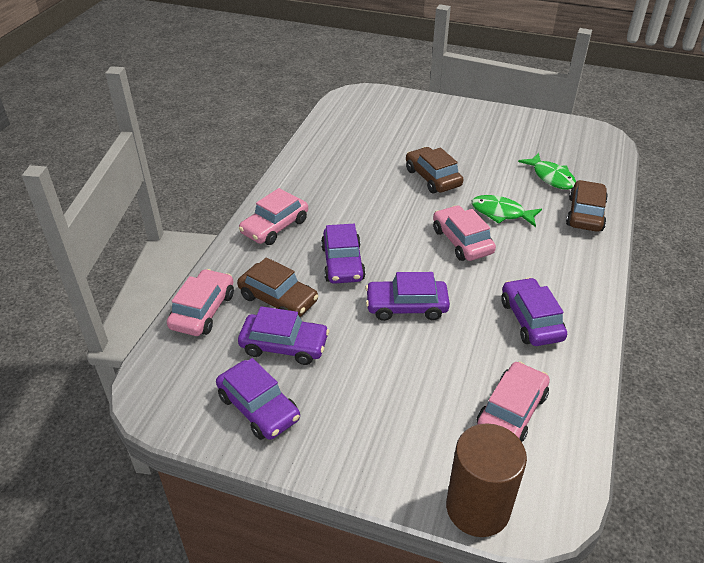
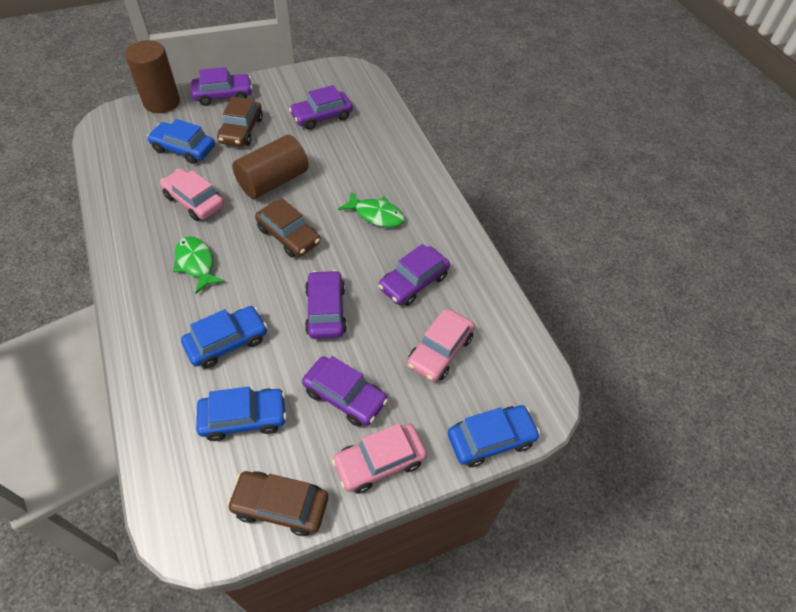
blue car: 0 -> 4
brown cylinder: 1 -> 2
pink car: 4 -> 3

